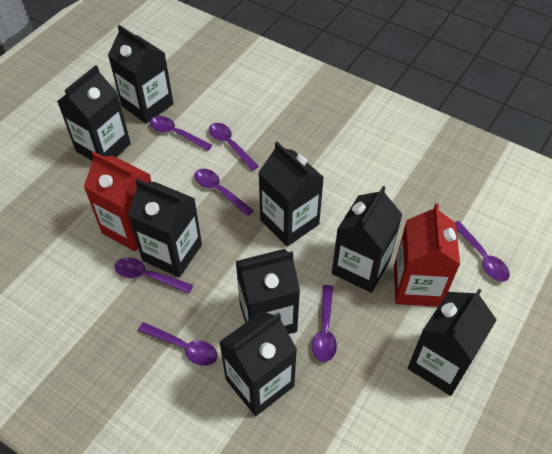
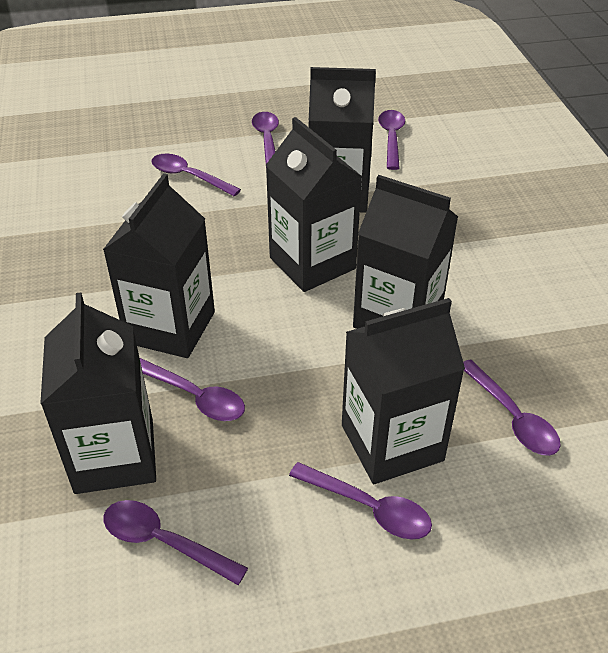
black carton: 8 -> 6
red carton: 2 -> 0

